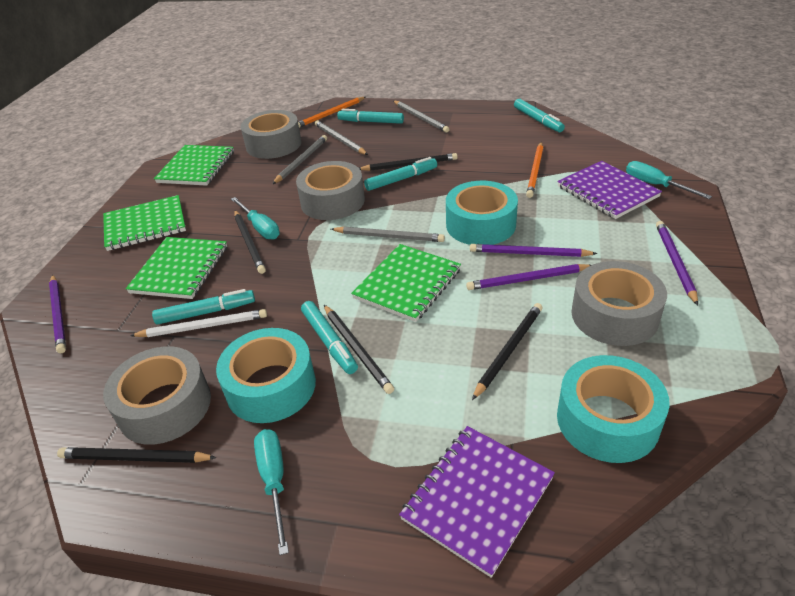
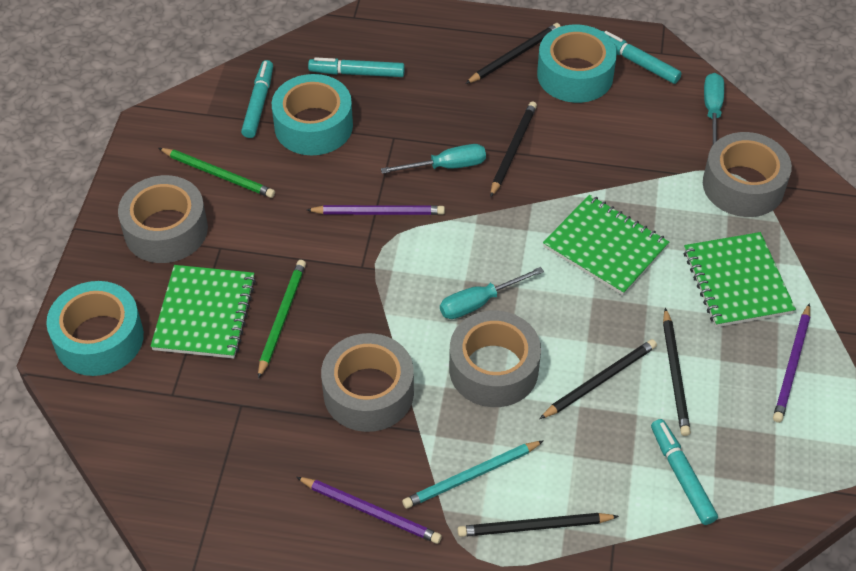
green notebook: 4 -> 3
green pencil: 0 -> 2
grey pencil: 4 -> 0
orange pencil: 2 -> 0
purple notebook: 2 -> 0
purple pencil: 4 -> 3
turquoise marker: 5 -> 4
turquoise pencil: 0 -> 1
white pencil: 1 -> 0

